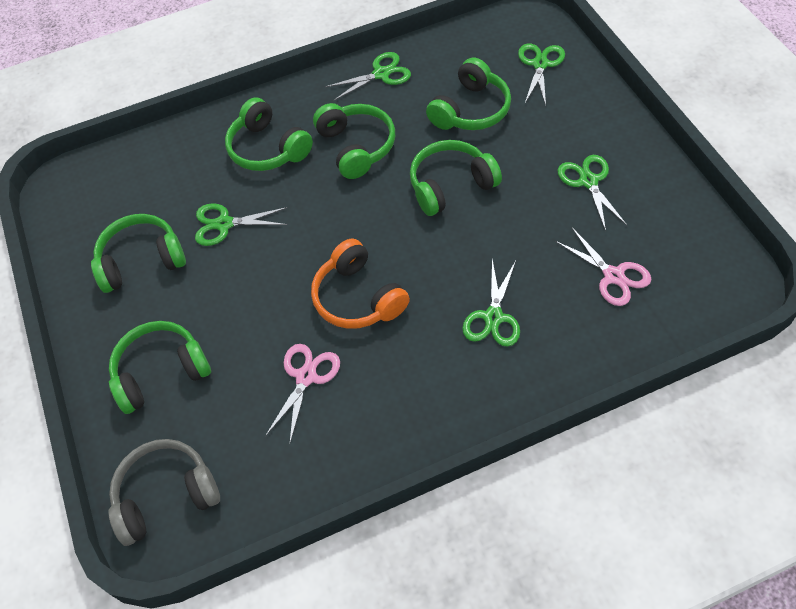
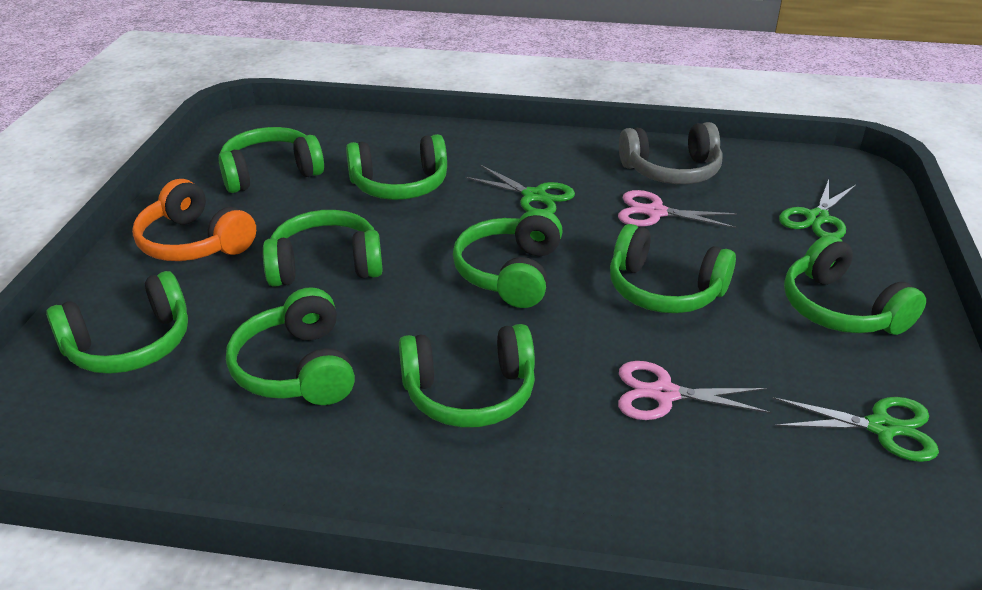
green headphones: 6 -> 9
green scissors: 5 -> 3

